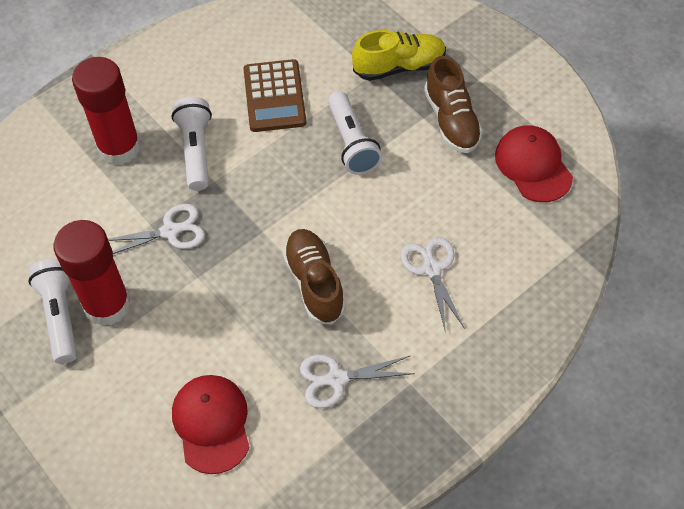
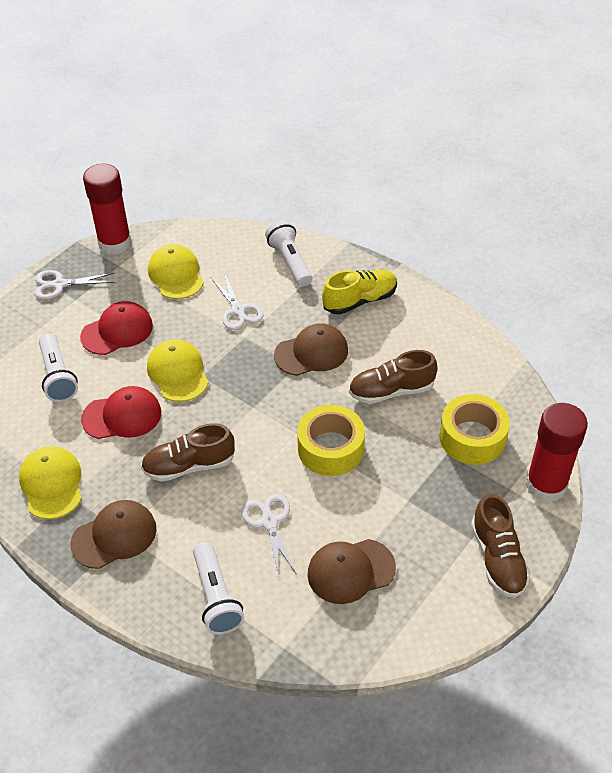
brown calculator: 1 -> 0
brown cap: 0 -> 3
brown shoe: 2 -> 3
yellow cap: 0 -> 3
yellow tape: 0 -> 2

